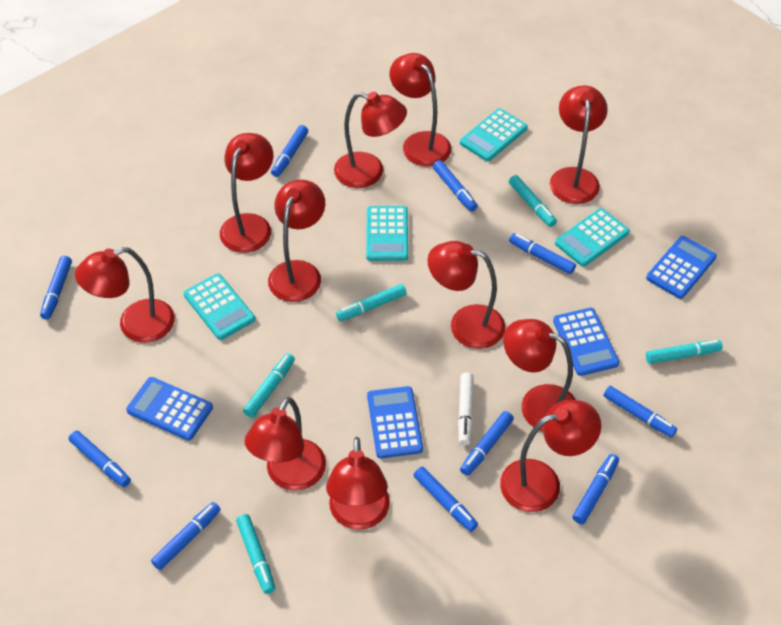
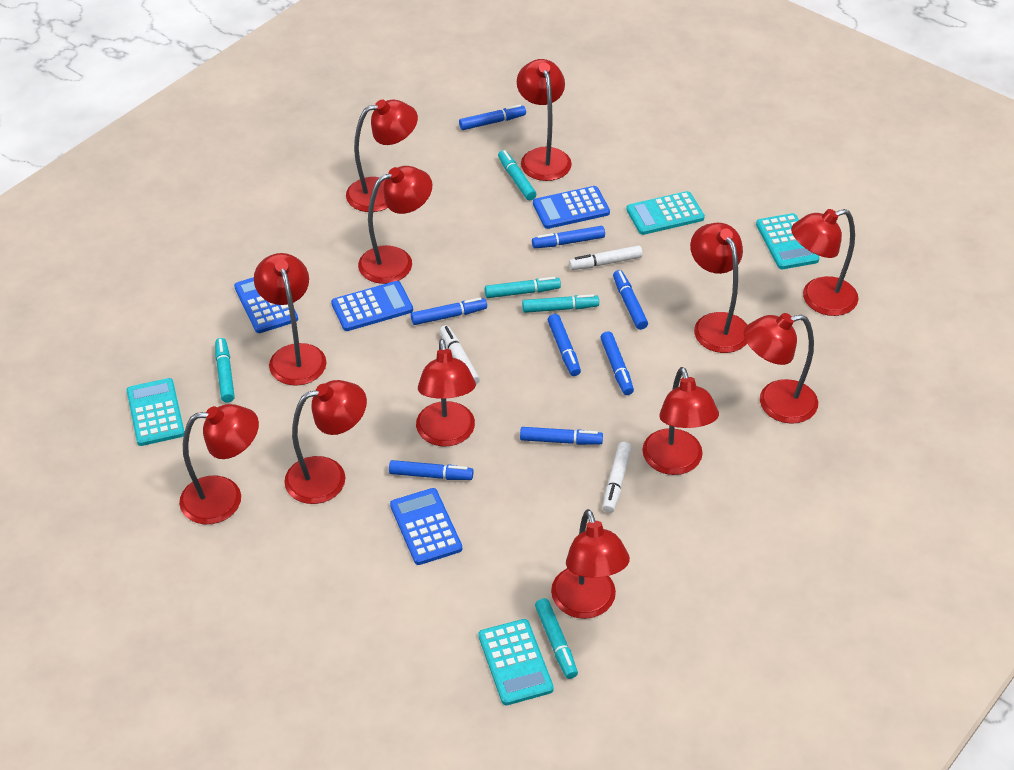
blue marker: 10 -> 8
red lamp: 11 -> 12
white marker: 1 -> 3

